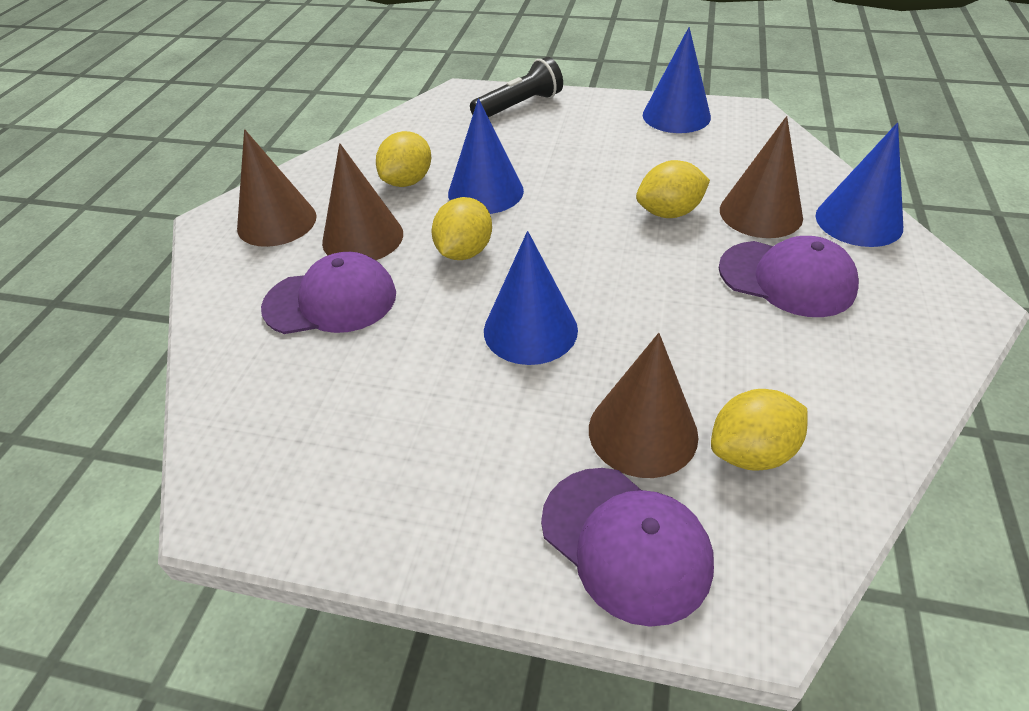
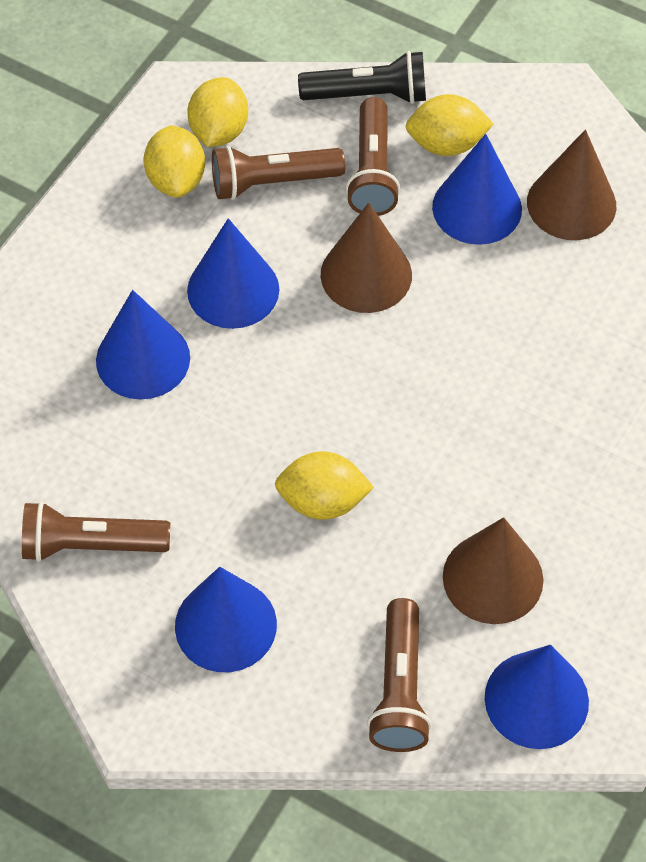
blue cone: 4 -> 5
brown cone: 4 -> 3
brown flashlight: 0 -> 4
purple cap: 3 -> 0

